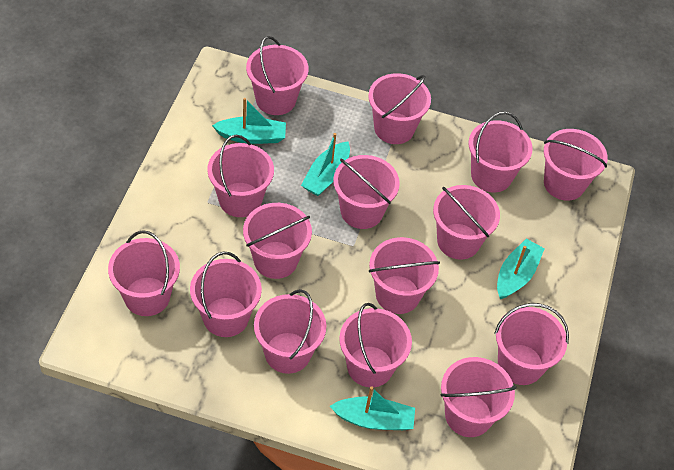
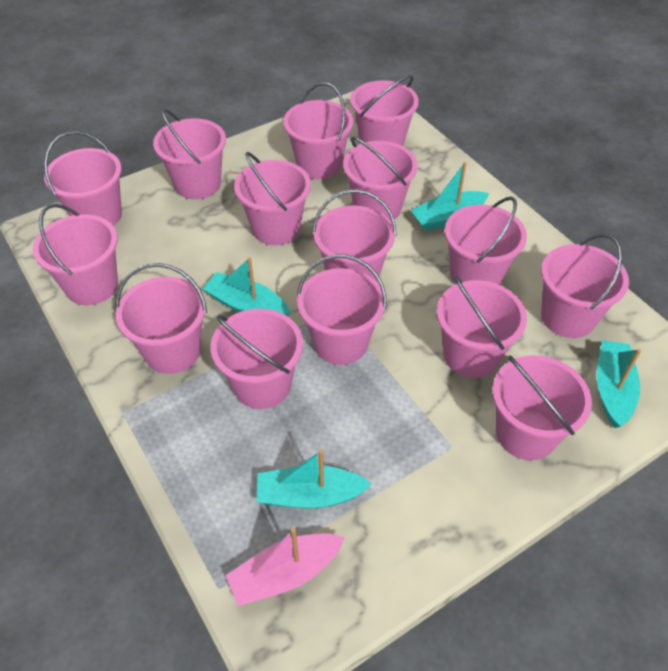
pink boat: 0 -> 1

